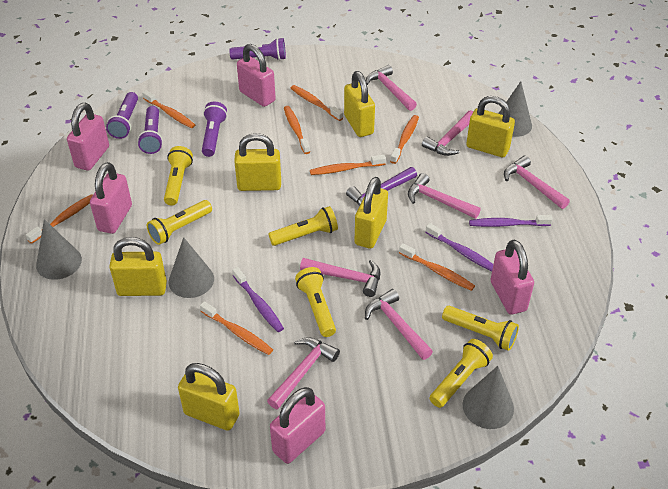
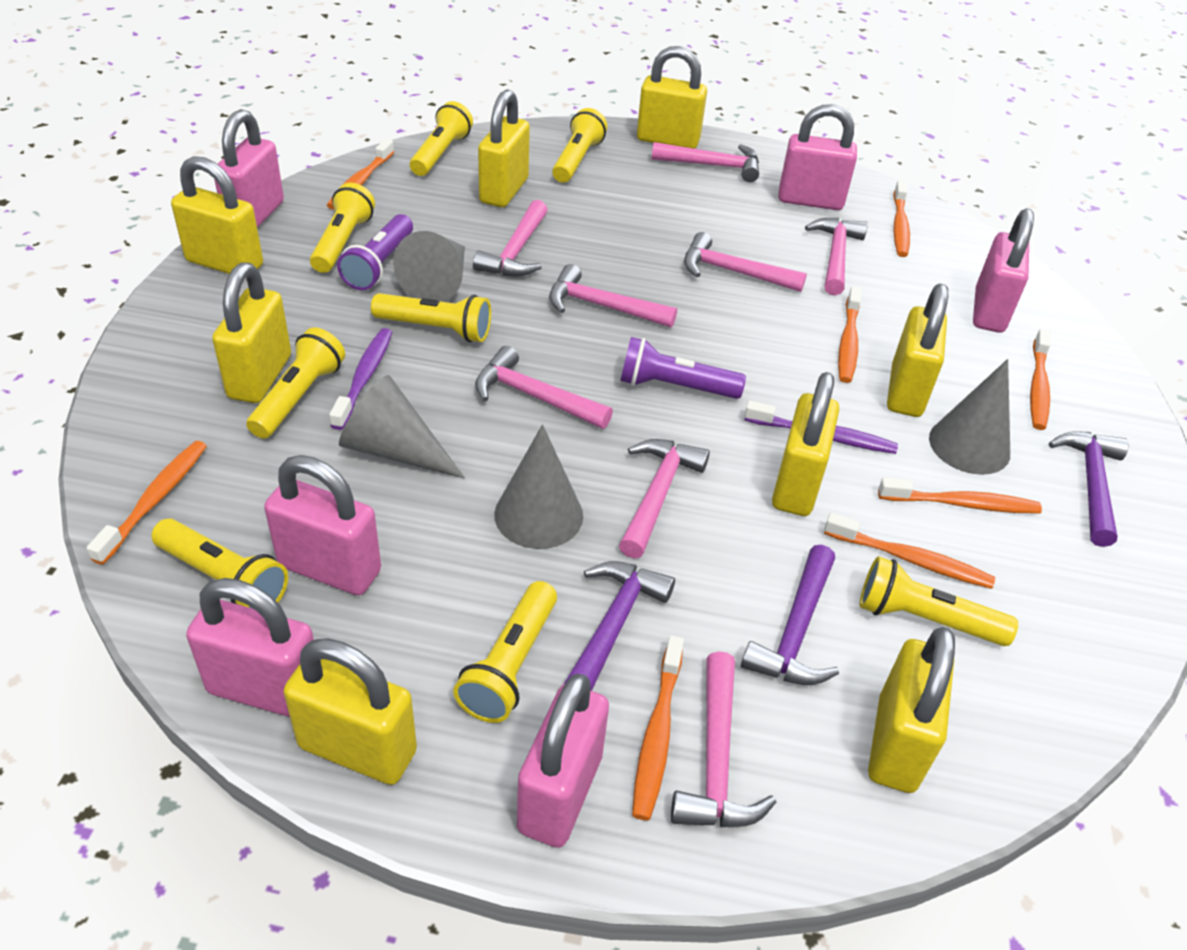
pink hammer: 7 -> 8
pink padlock: 5 -> 6
purple flashlight: 4 -> 2
purple hammer: 1 -> 3
purple toothbrush: 3 -> 2
yellow flashlight: 6 -> 8
yellow padlock: 6 -> 8

